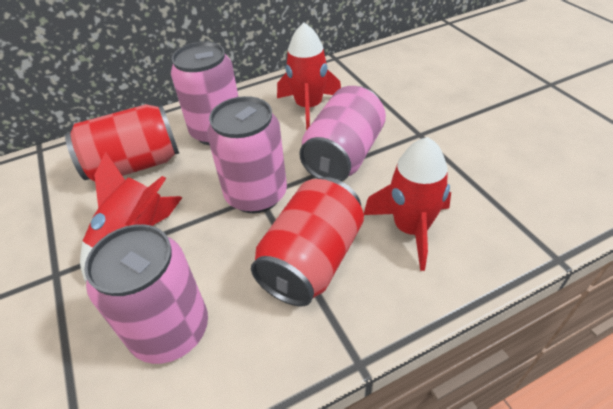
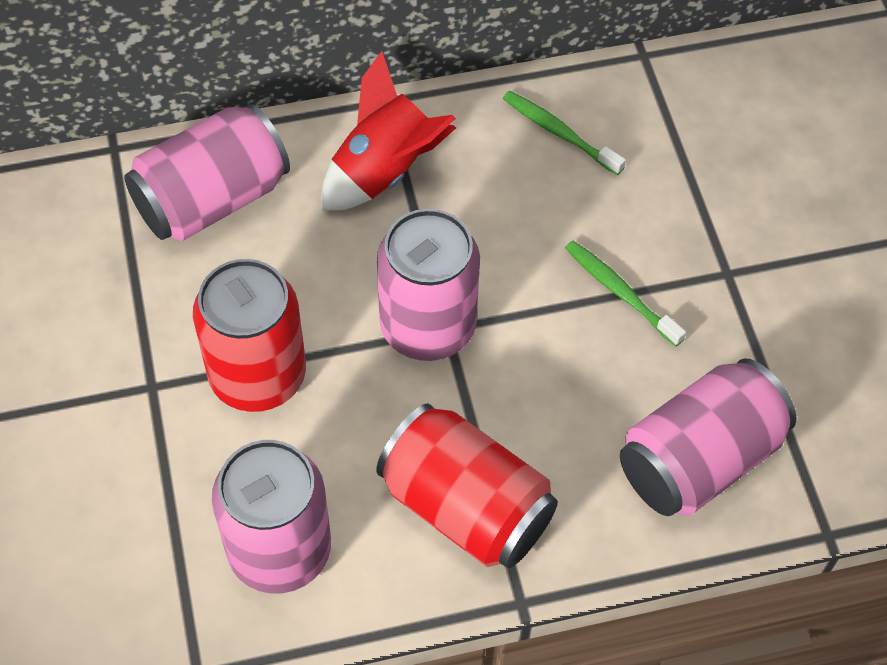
green toothbrush: 0 -> 2
red rocket: 3 -> 1

